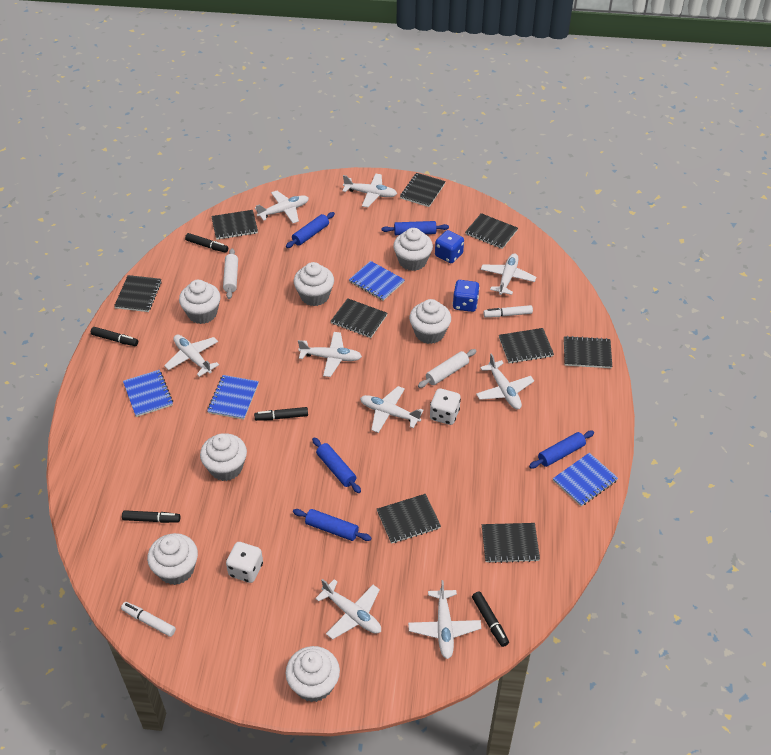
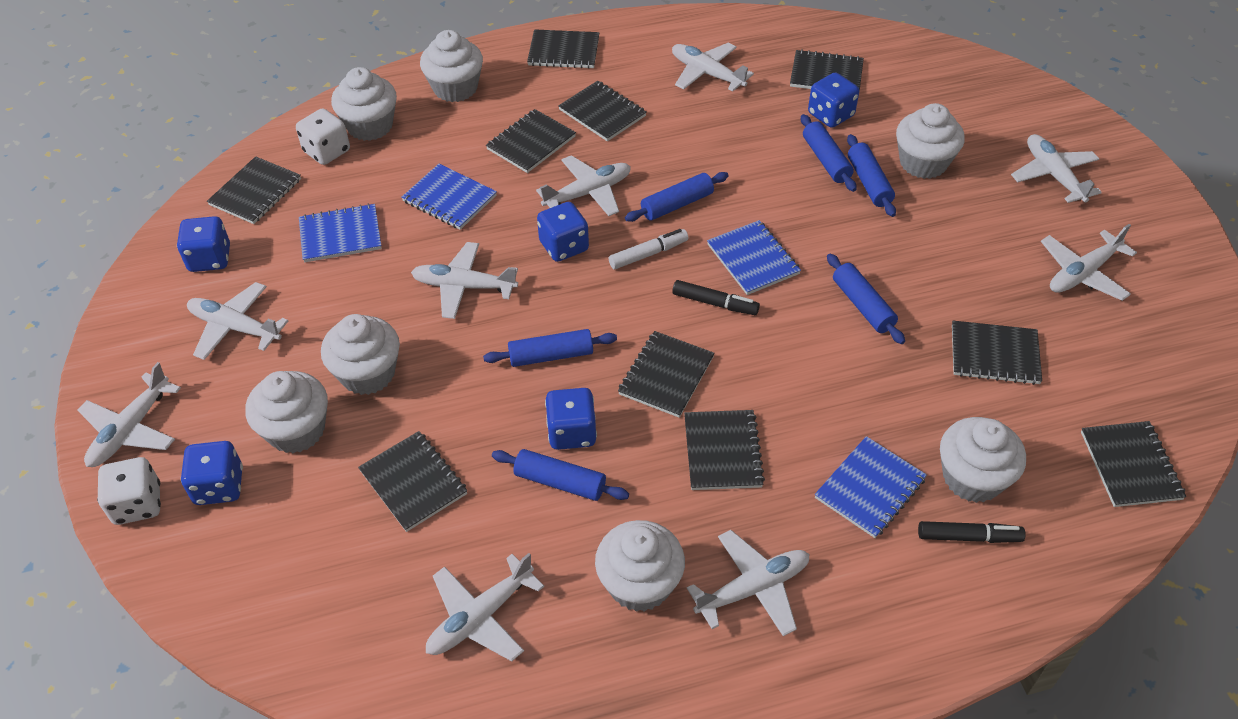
black marker: 5 -> 2
black notebook: 9 -> 10
blue dice: 2 -> 5
blue rolling pin: 5 -> 6
white marker: 2 -> 1
white rolling pin: 2 -> 0

